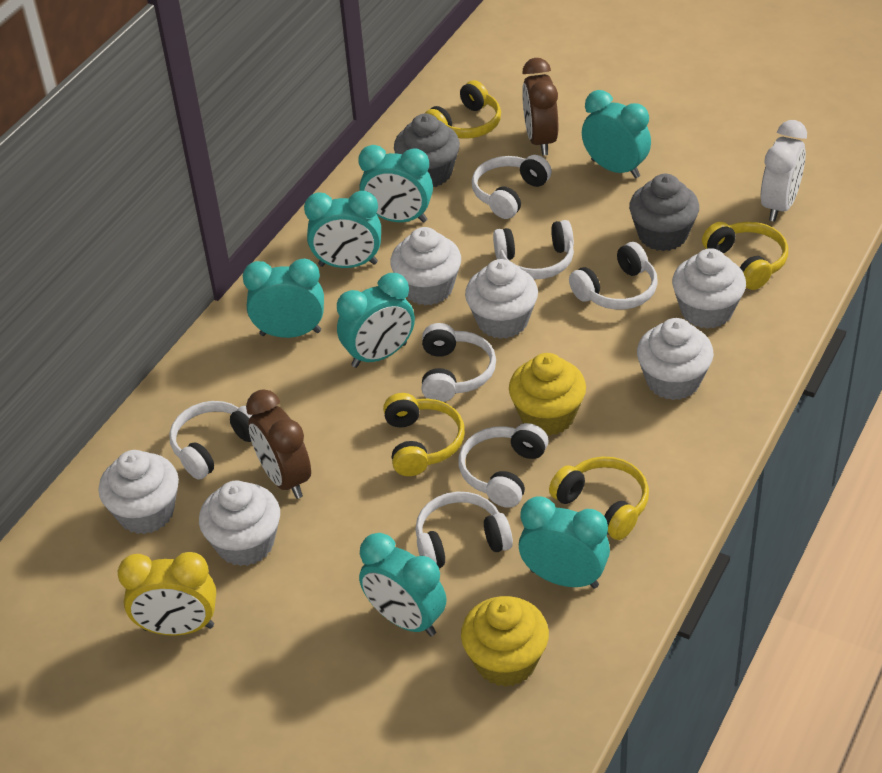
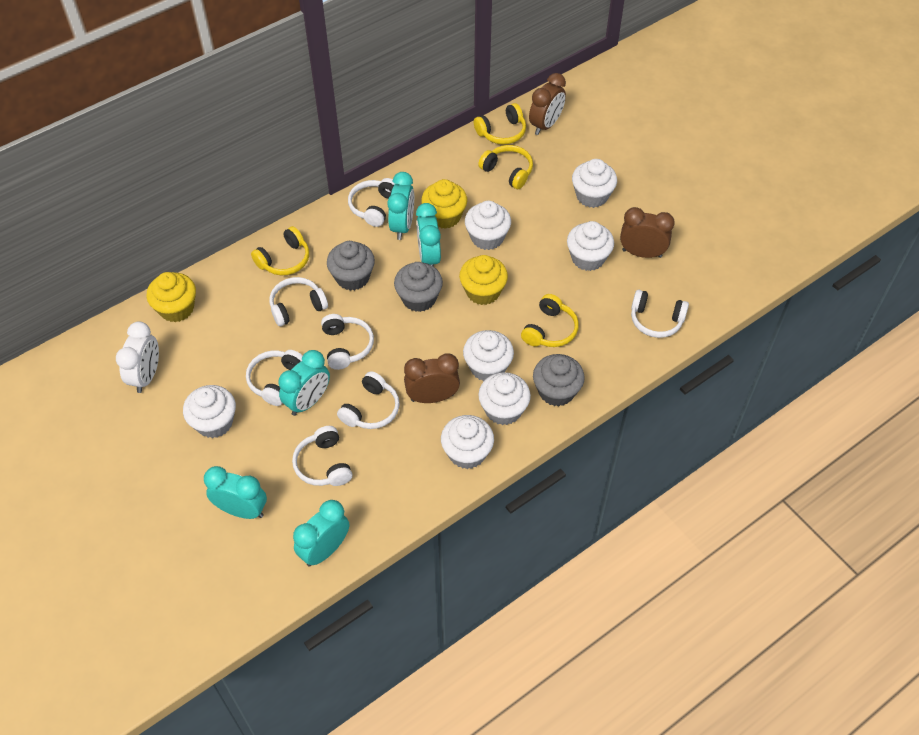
brown clock: 2 -> 3
grey cupcake: 2 -> 3
turquoise clock: 7 -> 5
white cupcake: 6 -> 7
yellow clock: 1 -> 0
yellow cupcake: 2 -> 3

